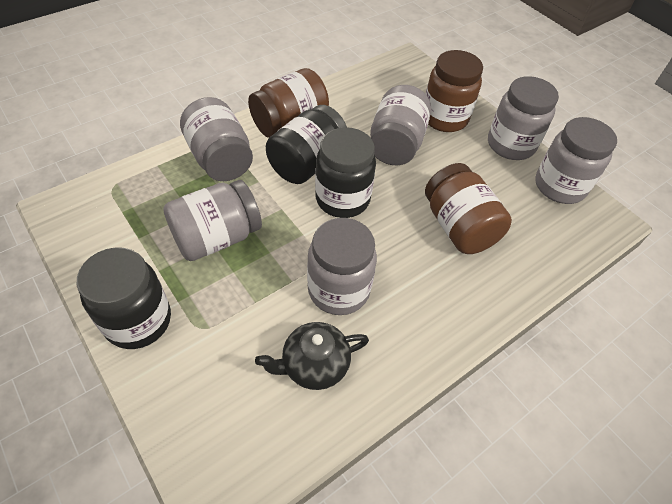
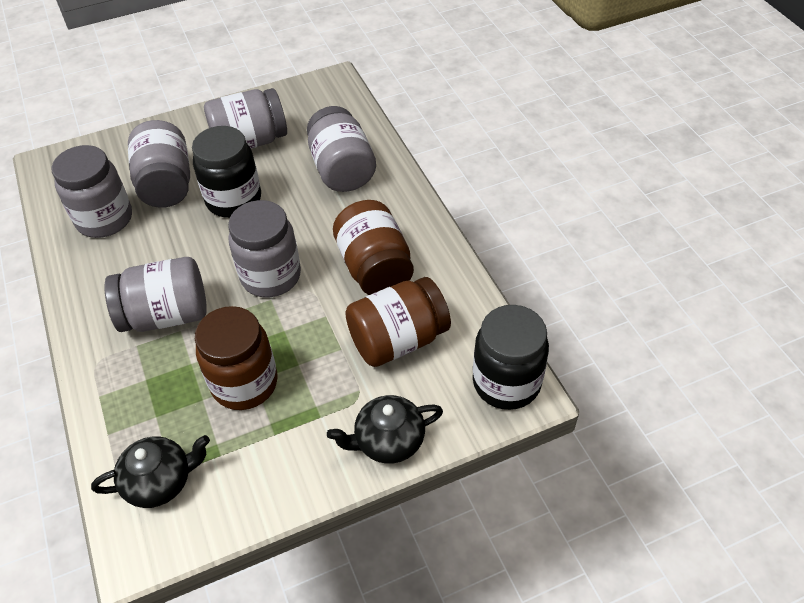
black jar: 3 -> 2
black teapot: 1 -> 2

